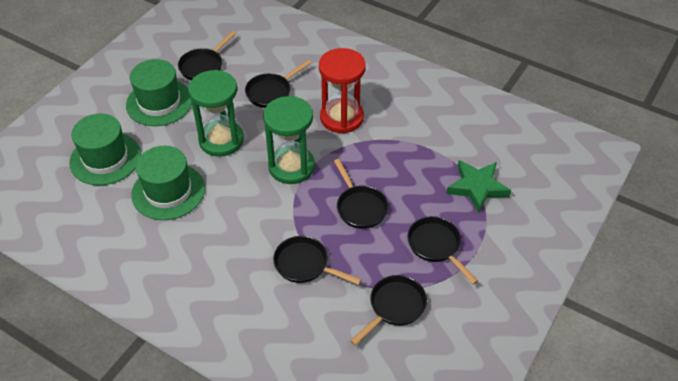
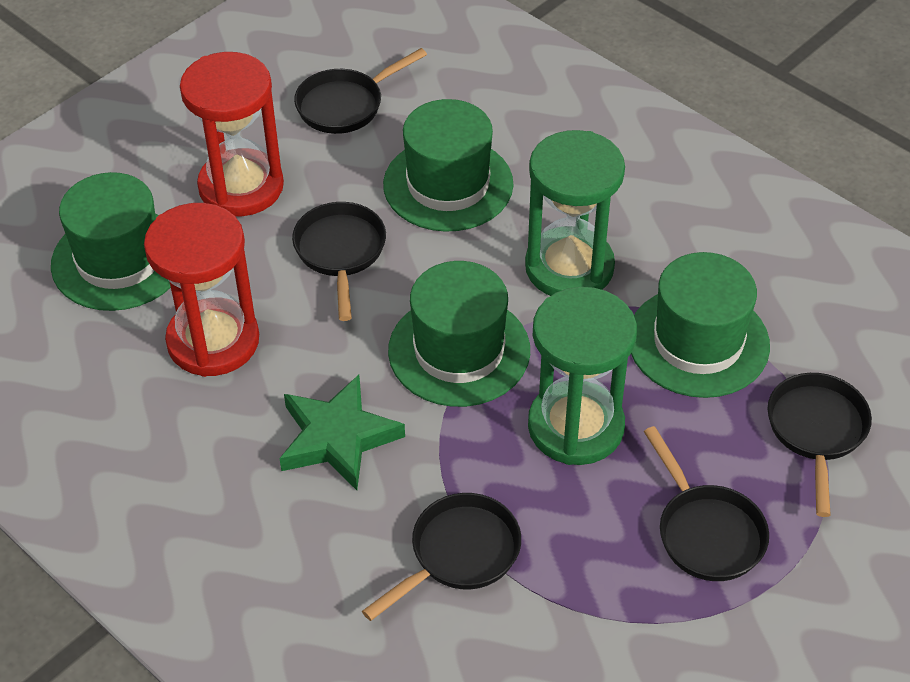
black pan: 6 -> 5
green hat: 3 -> 4
red hourglass: 1 -> 2

